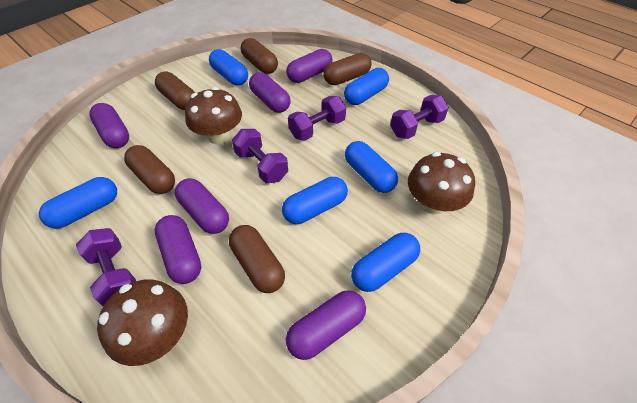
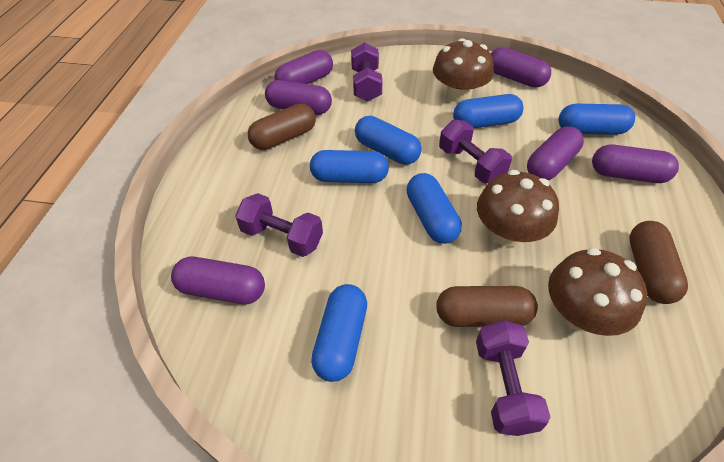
brown capsule: 5 -> 3

